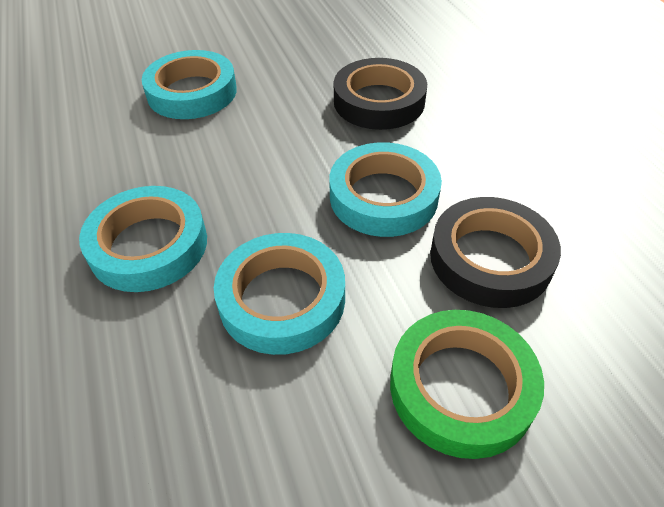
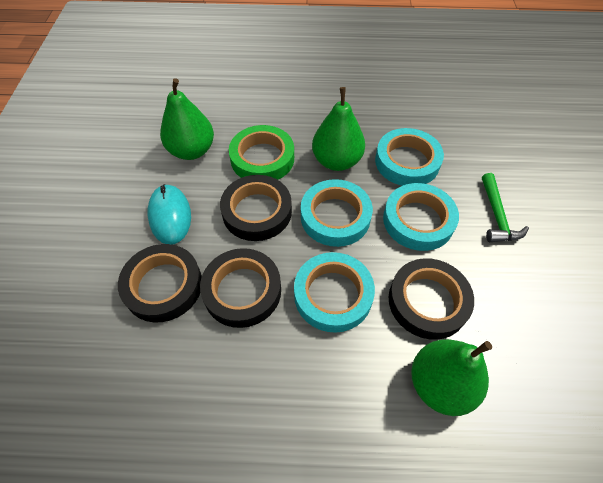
black tape: 2 -> 4
green hammer: 0 -> 1
green pear: 0 -> 3
turquoise mouse: 0 -> 1

